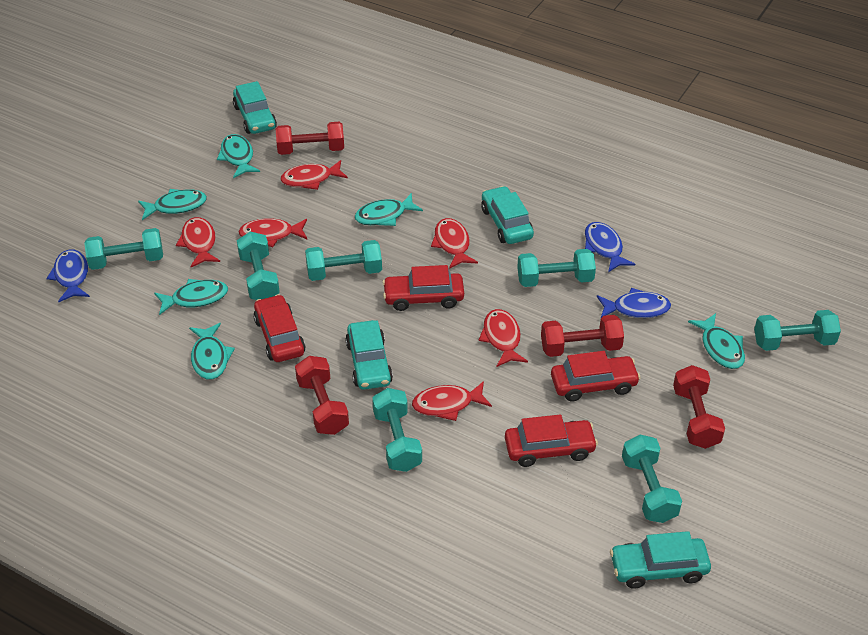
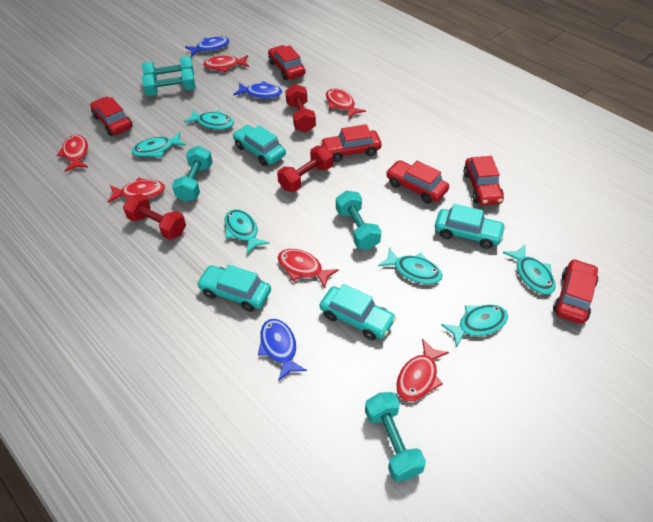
red car: 4 -> 6
red dumbbell: 4 -> 3
turquoise dumbbell: 7 -> 5

